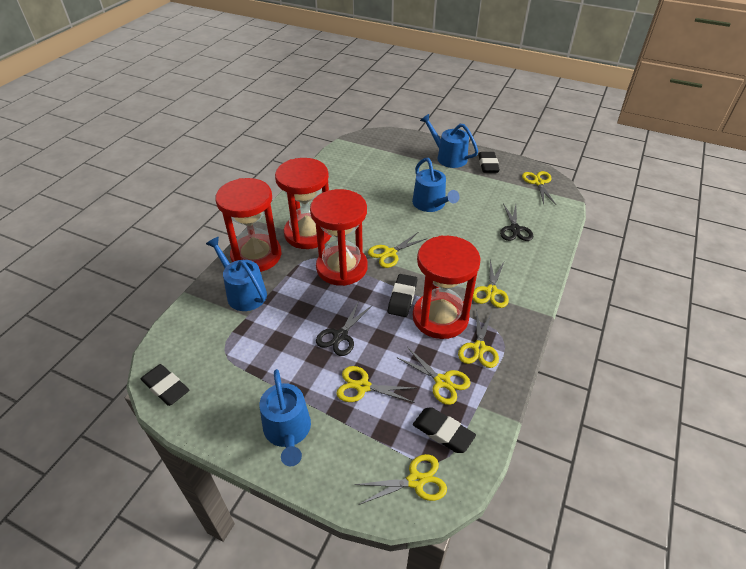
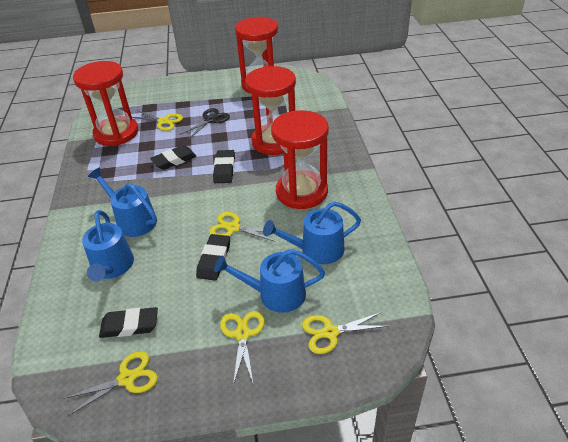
black scissors: 2 -> 1
yellow scissors: 7 -> 5

